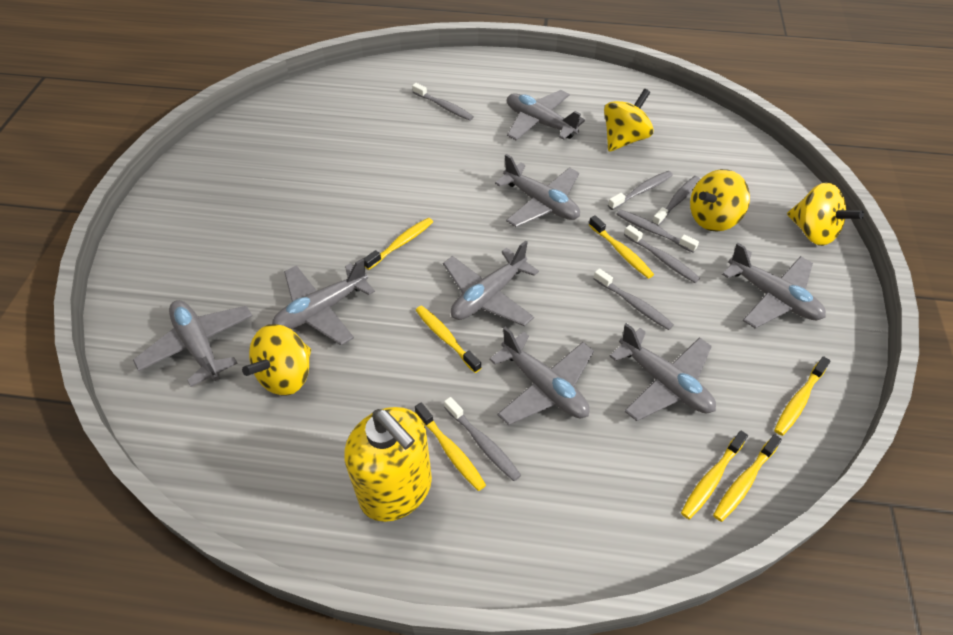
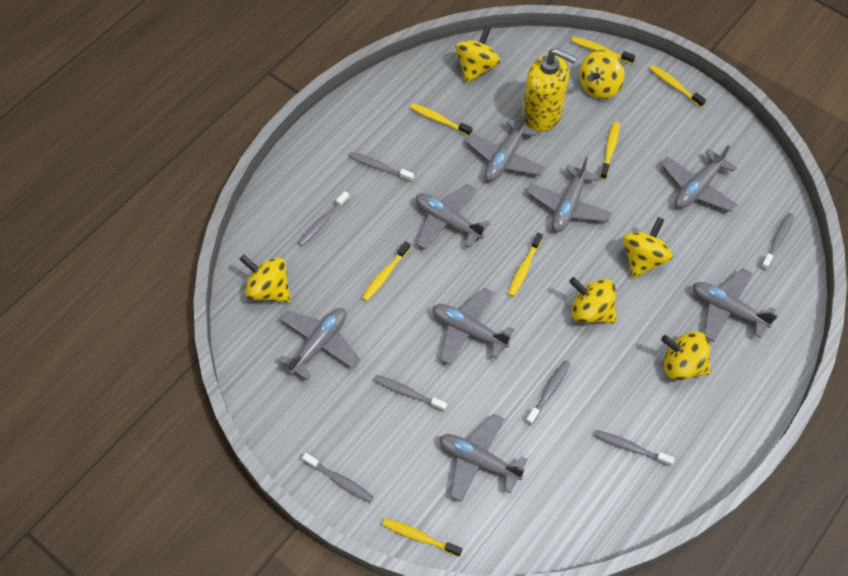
yellow spinning top: 4 -> 6

